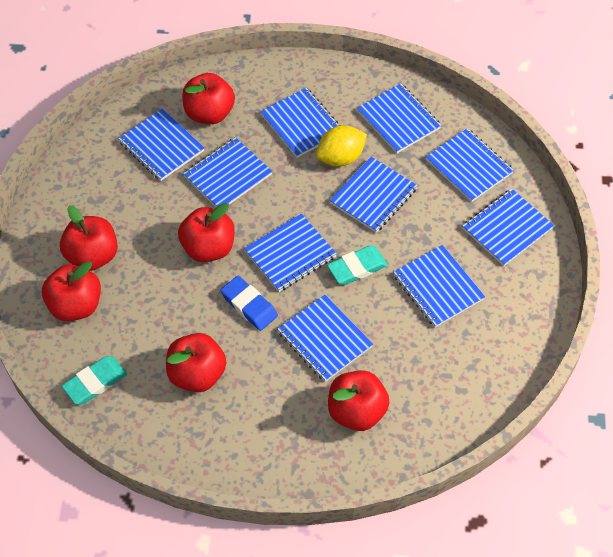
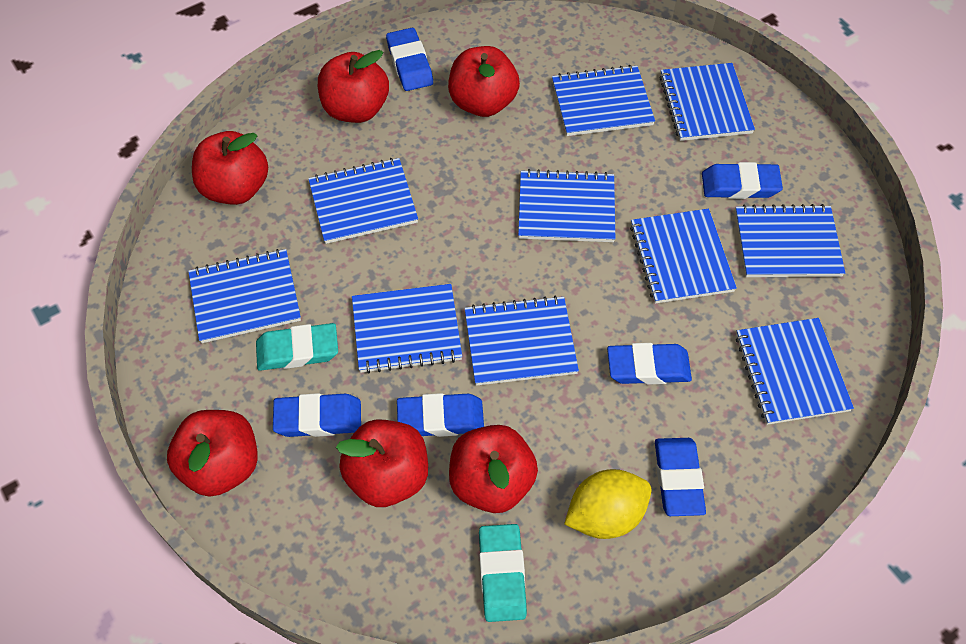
blue eraser: 1 -> 6

